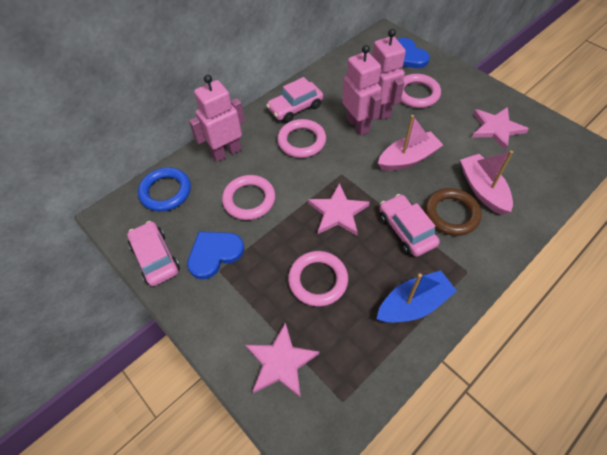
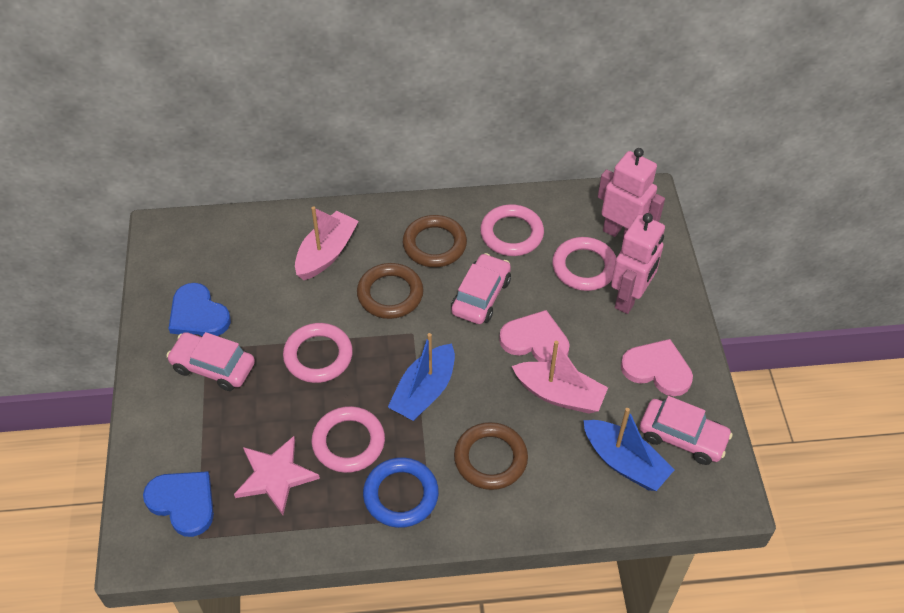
blue boat: 1 -> 2
brown ring: 1 -> 3
pink heart: 0 -> 2
pink robot: 3 -> 2
pink star: 3 -> 1

